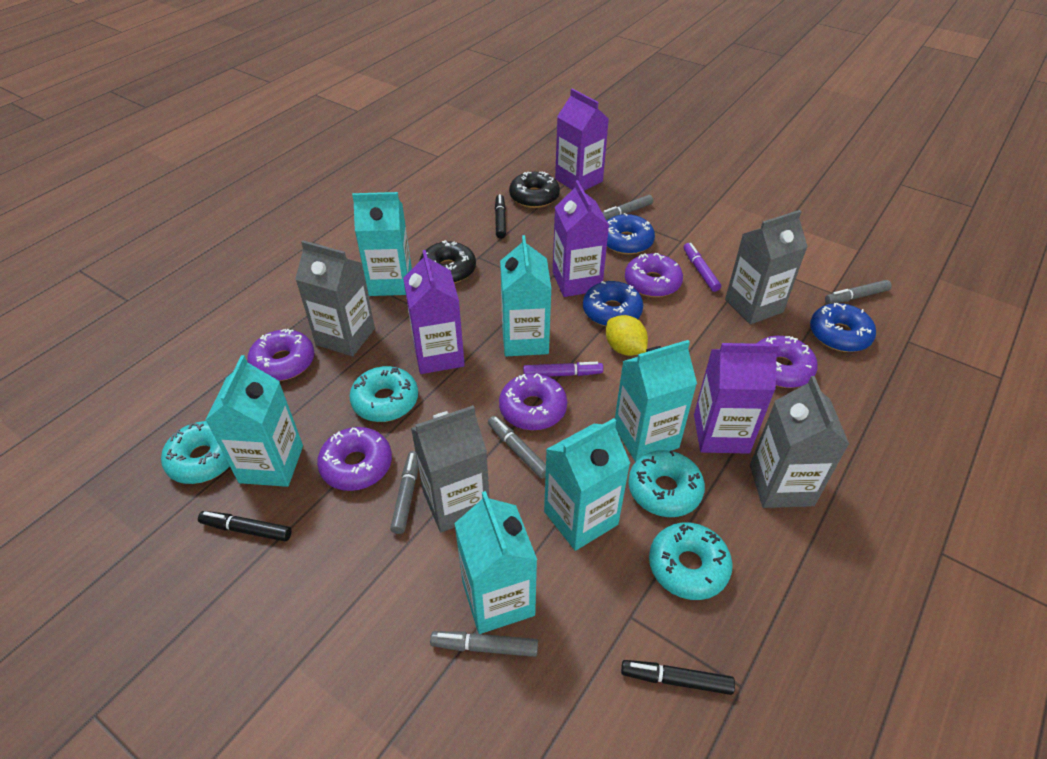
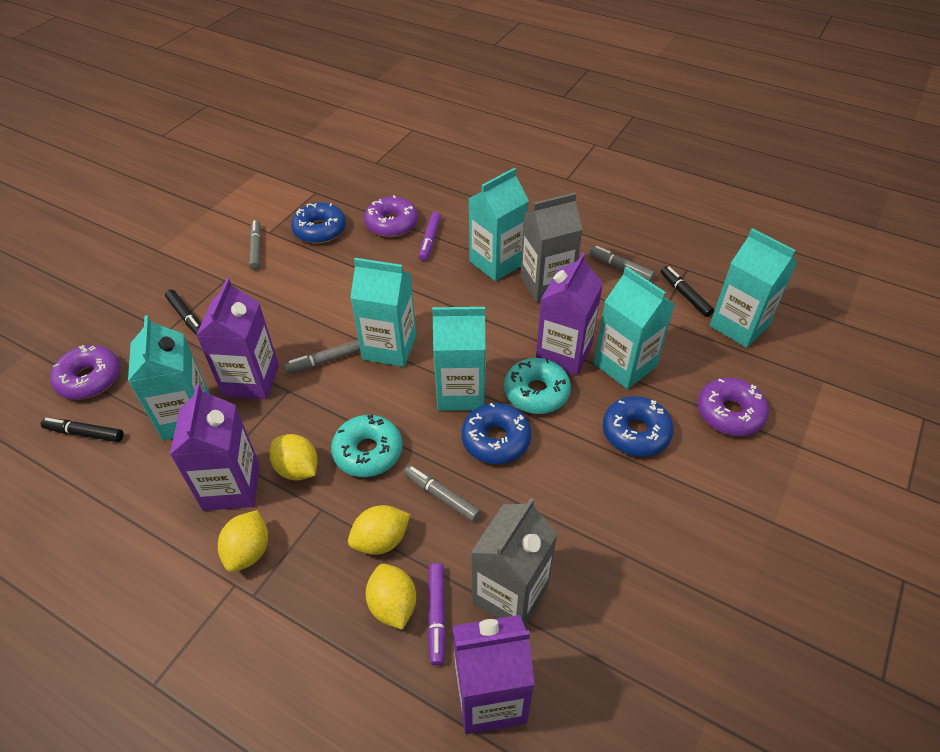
black donut: 2 -> 0
grey carton: 4 -> 2
grey marker: 5 -> 4
purple donut: 5 -> 3
turquoise donut: 4 -> 2
yellow lemon: 1 -> 4

